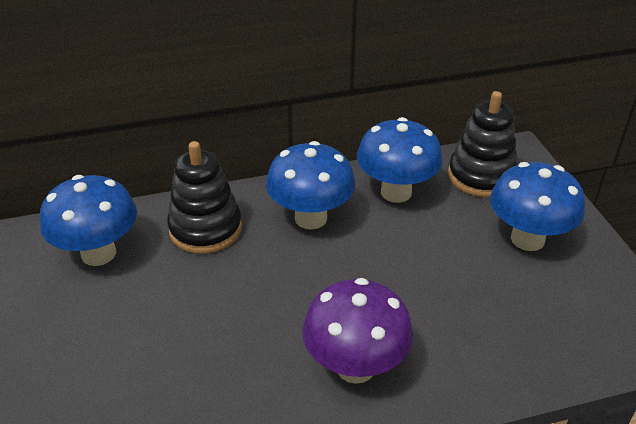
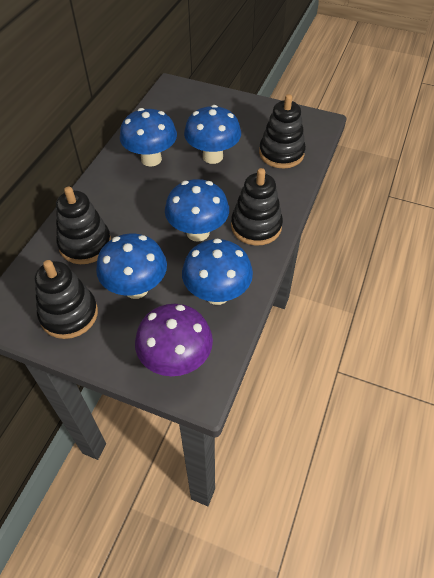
black stacking toy: 2 -> 4
blue mushroom: 4 -> 5

